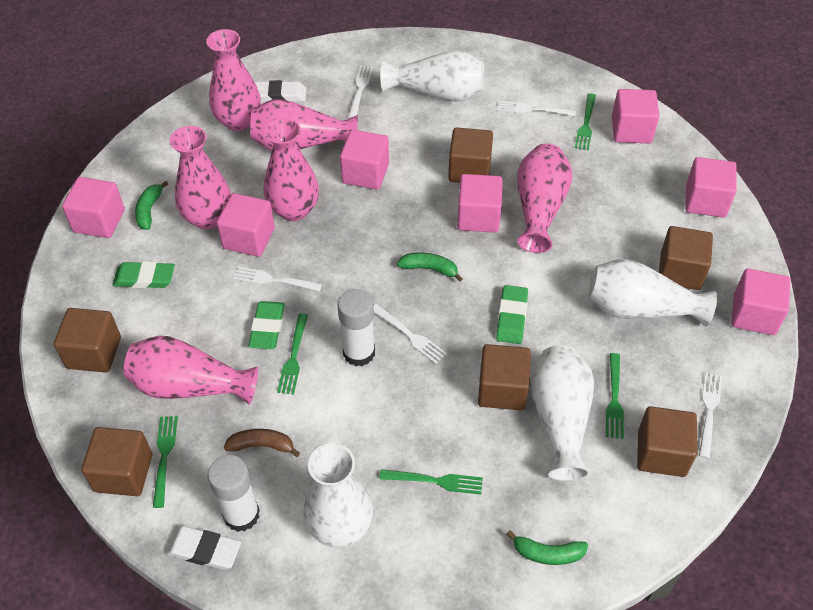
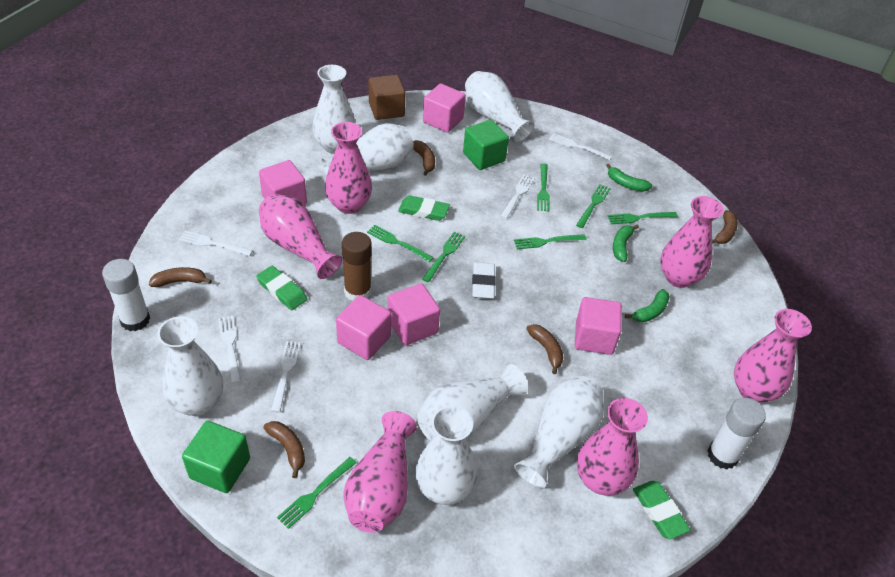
brown banana: 1 -> 5
brown cube: 6 -> 1
brown glue stick: 0 -> 1
green cube: 0 -> 2
green fork: 5 -> 7
pink cube: 7 -> 5
white eraser: 2 -> 1
white vase: 4 -> 7

